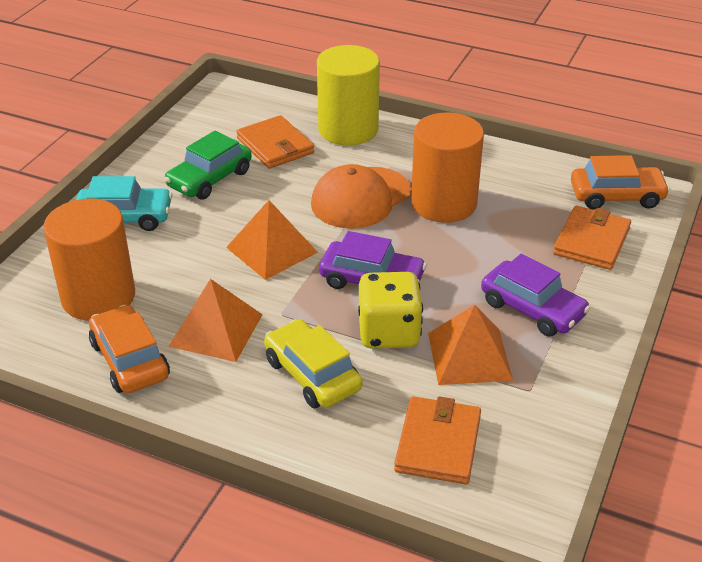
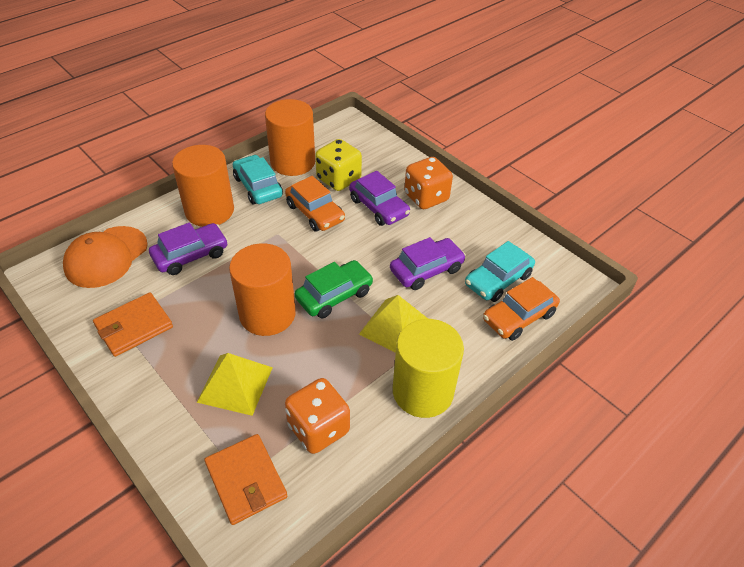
orange cylinder: 2 -> 3
orange dice: 0 -> 2
orange pyramid: 3 -> 0
orange wallet: 3 -> 2
purple car: 2 -> 3
turquoise car: 1 -> 2
yellow car: 1 -> 0
yellow pyramid: 0 -> 2

